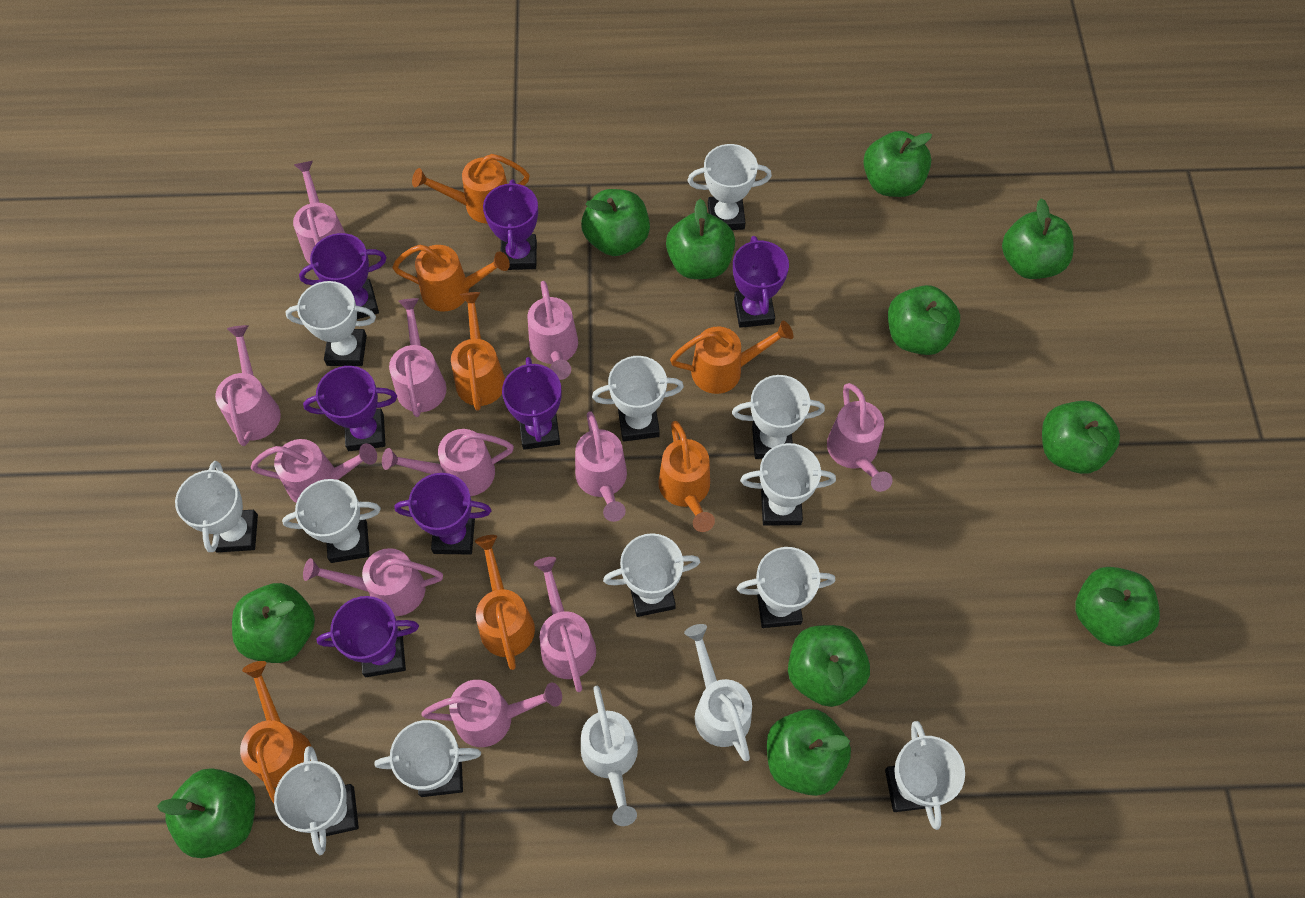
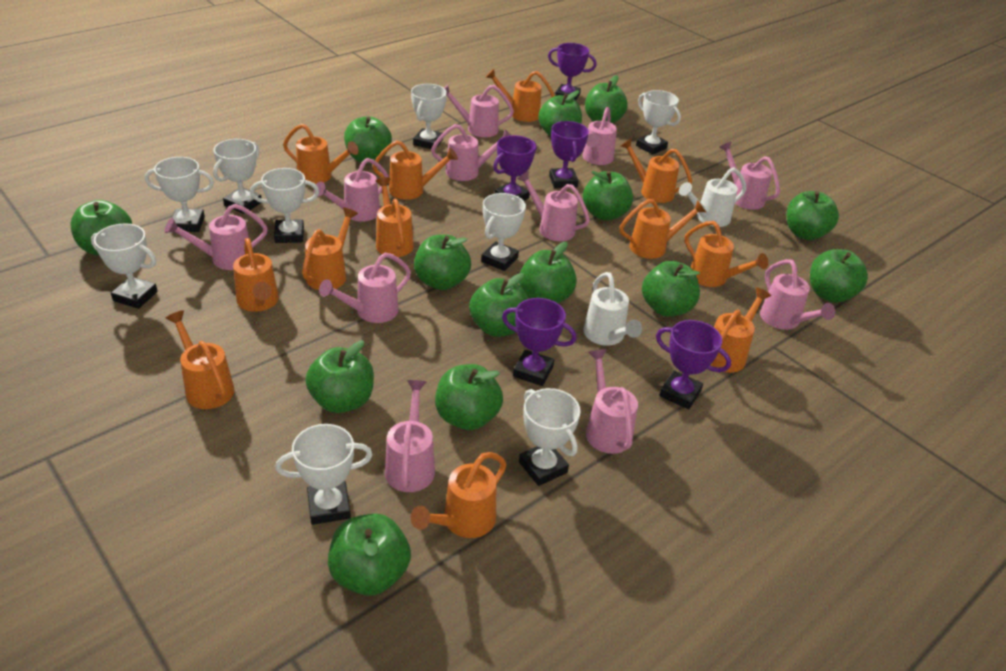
green apple: 11 -> 14
orange watering can: 7 -> 12
purple trophy: 7 -> 5
white trophy: 12 -> 9

